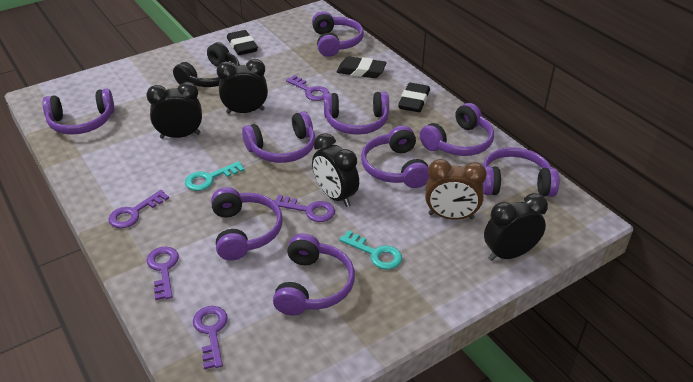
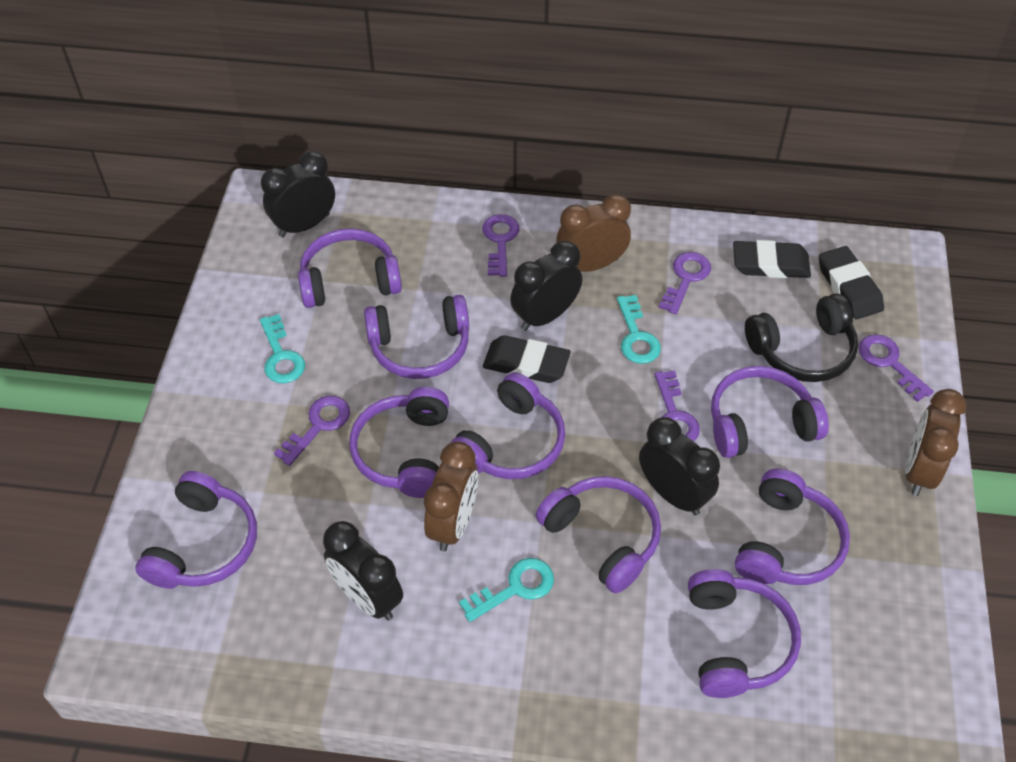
brown clock: 1 -> 3
turquoise key: 2 -> 3

